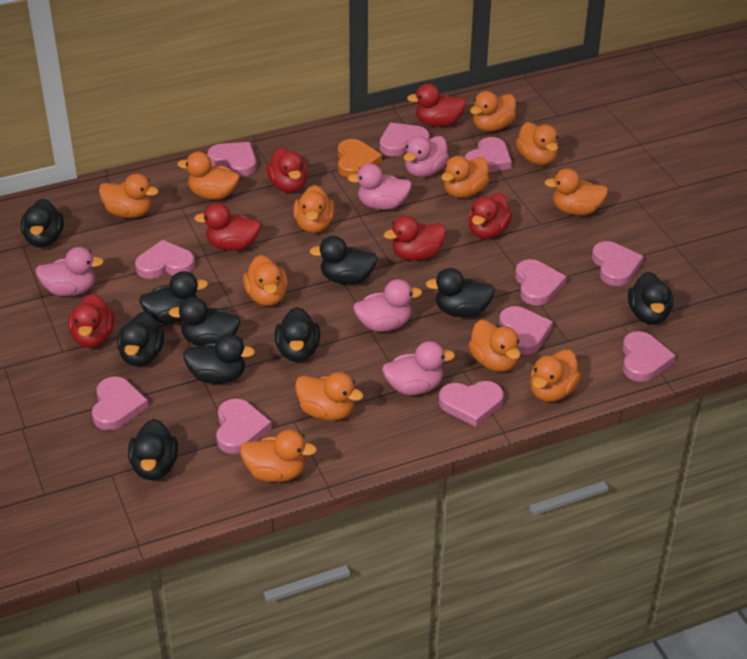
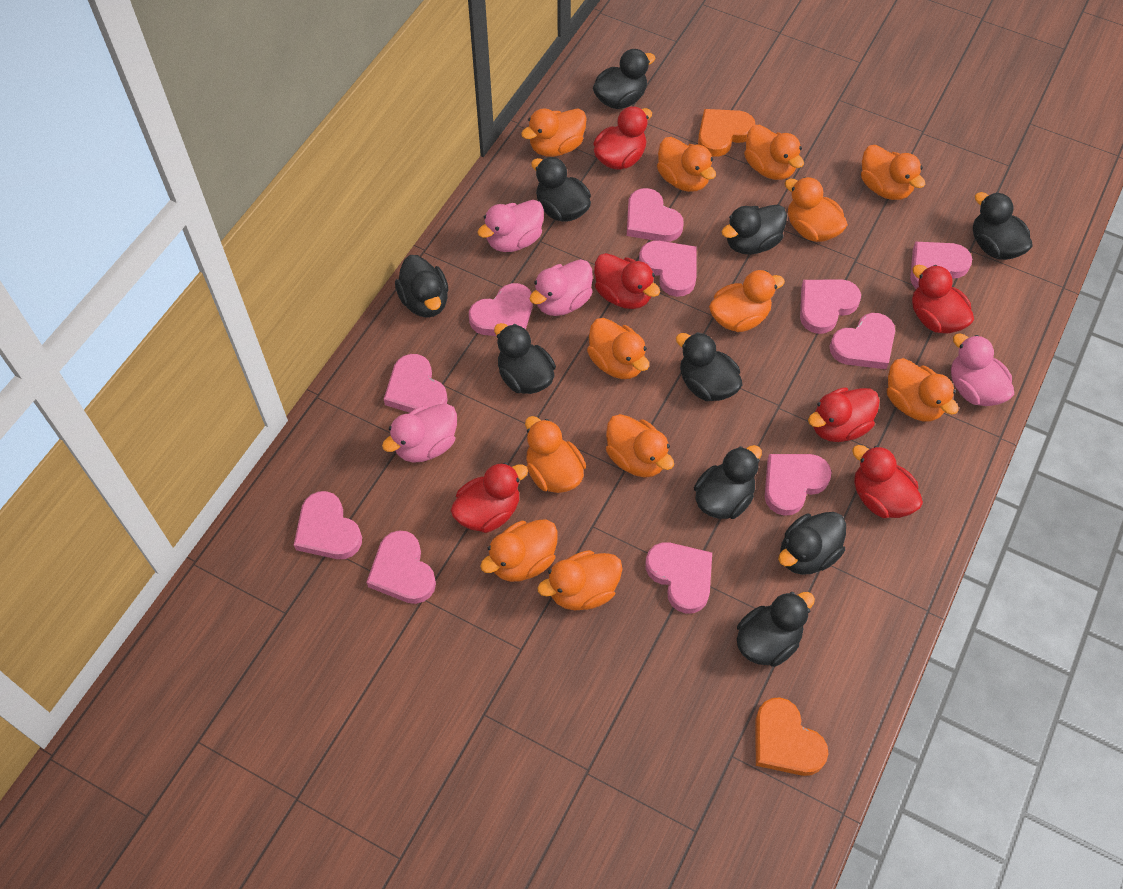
orange heart: 1 -> 2
pink duck: 5 -> 4

